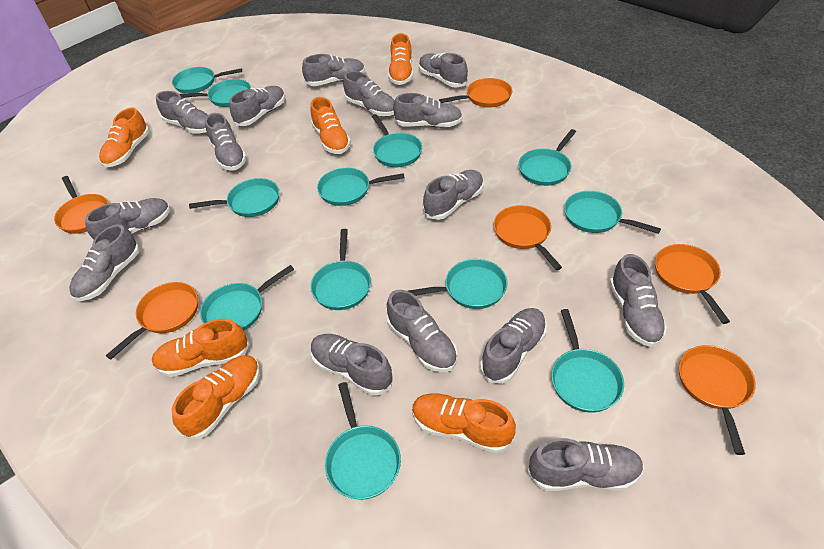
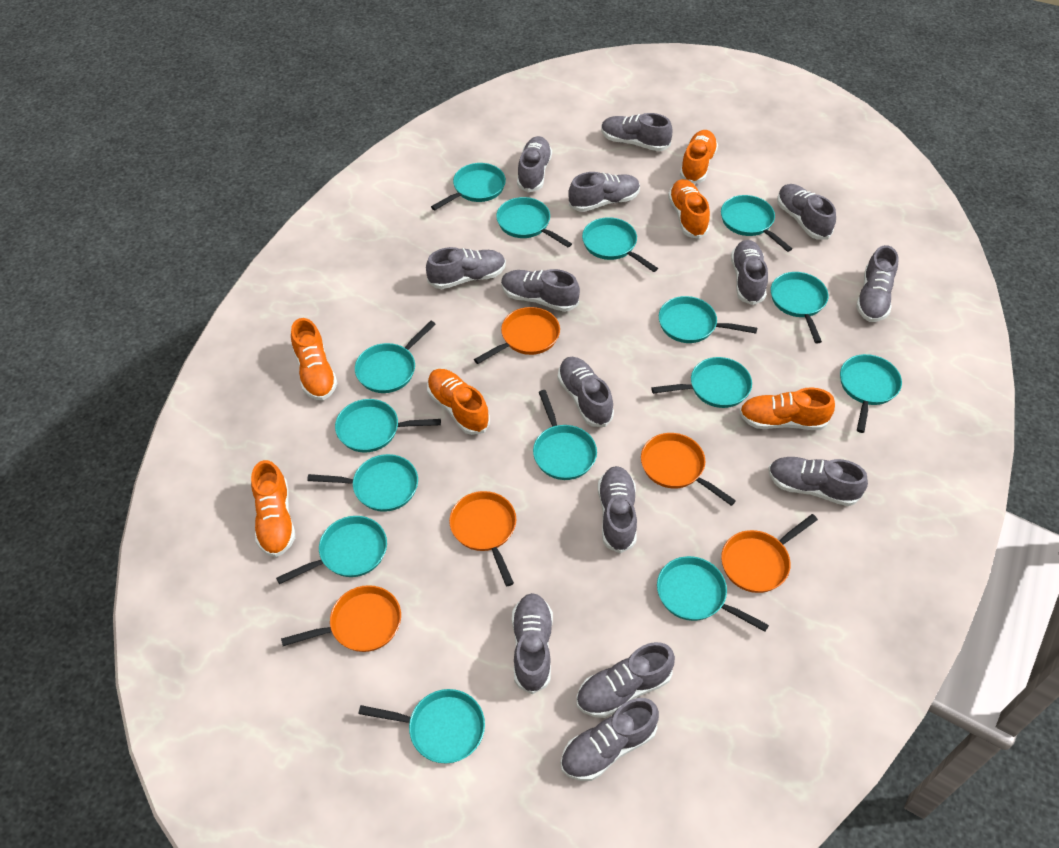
grey shoe: 15 -> 14
orange pan: 6 -> 5
turquoise pan: 12 -> 15

